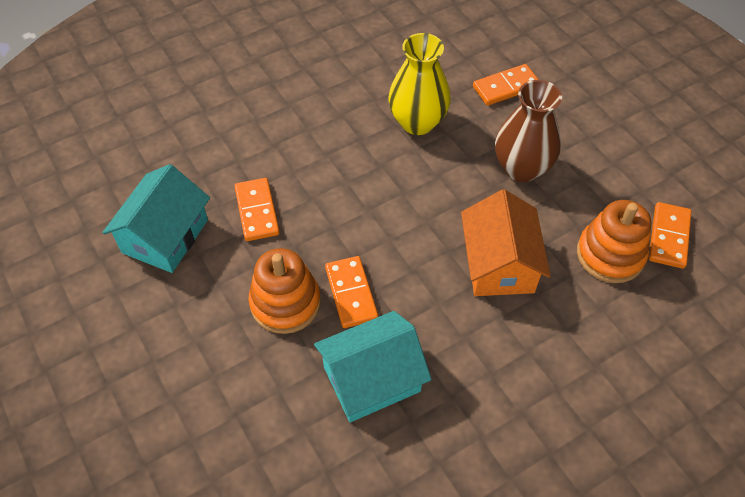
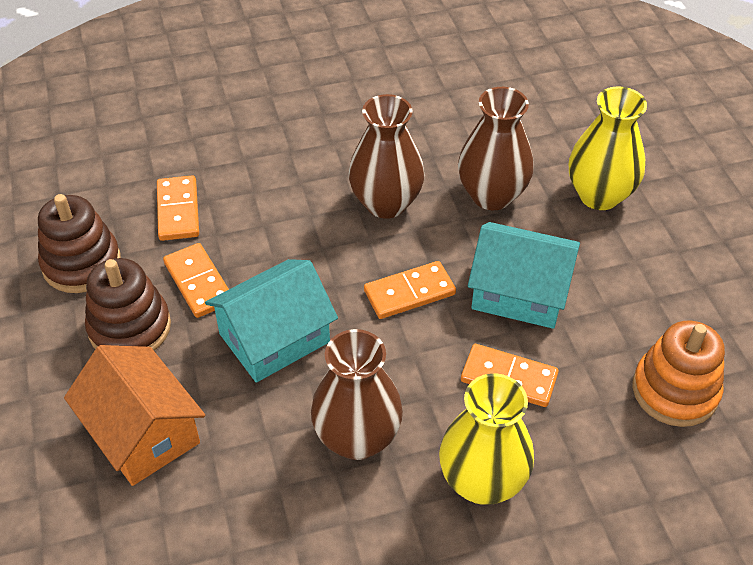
brown stacking toy: 0 -> 2
brown vase: 1 -> 3
orange stacking toy: 2 -> 1
yellow vase: 1 -> 2

